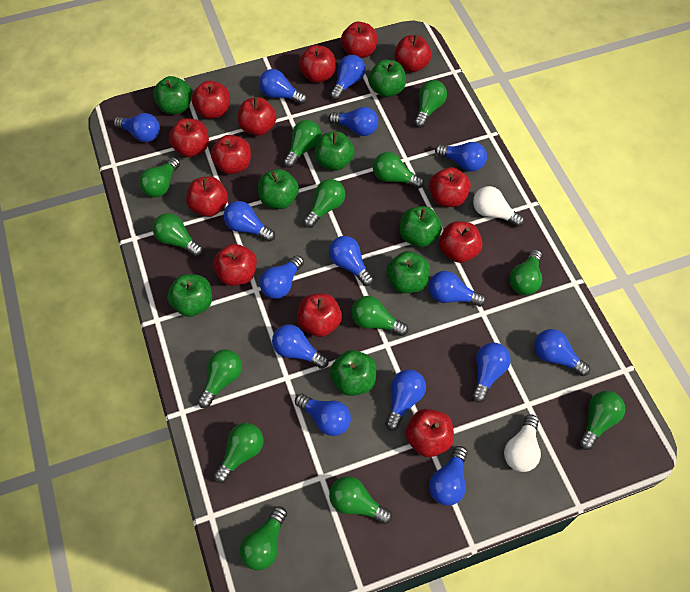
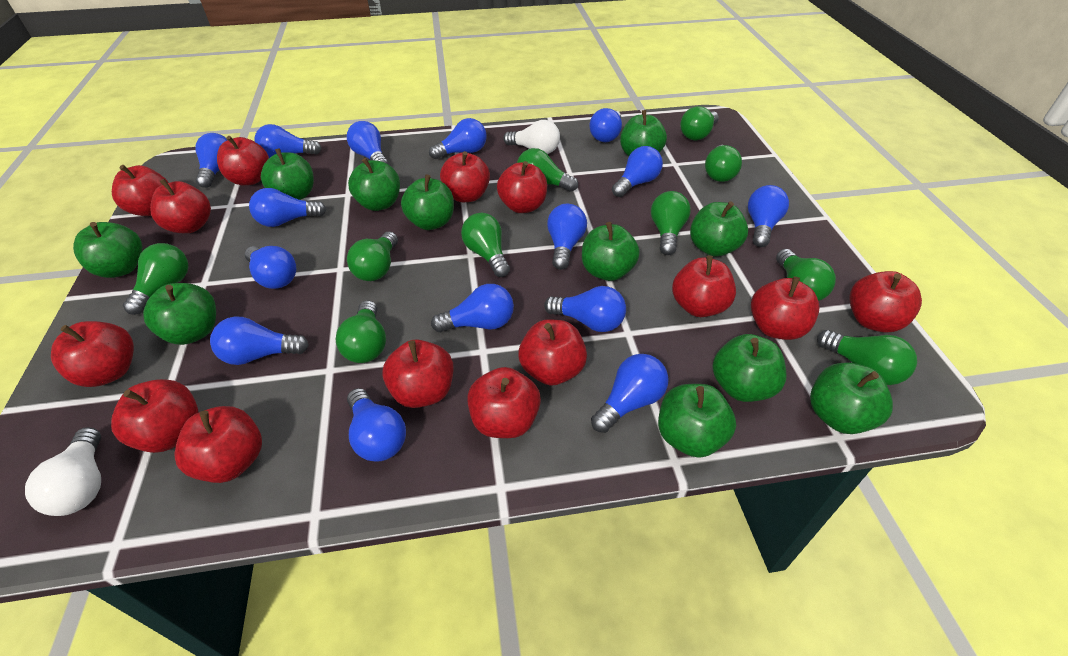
green apple: 8 -> 11
green light bulb: 13 -> 10
red apple: 13 -> 14

